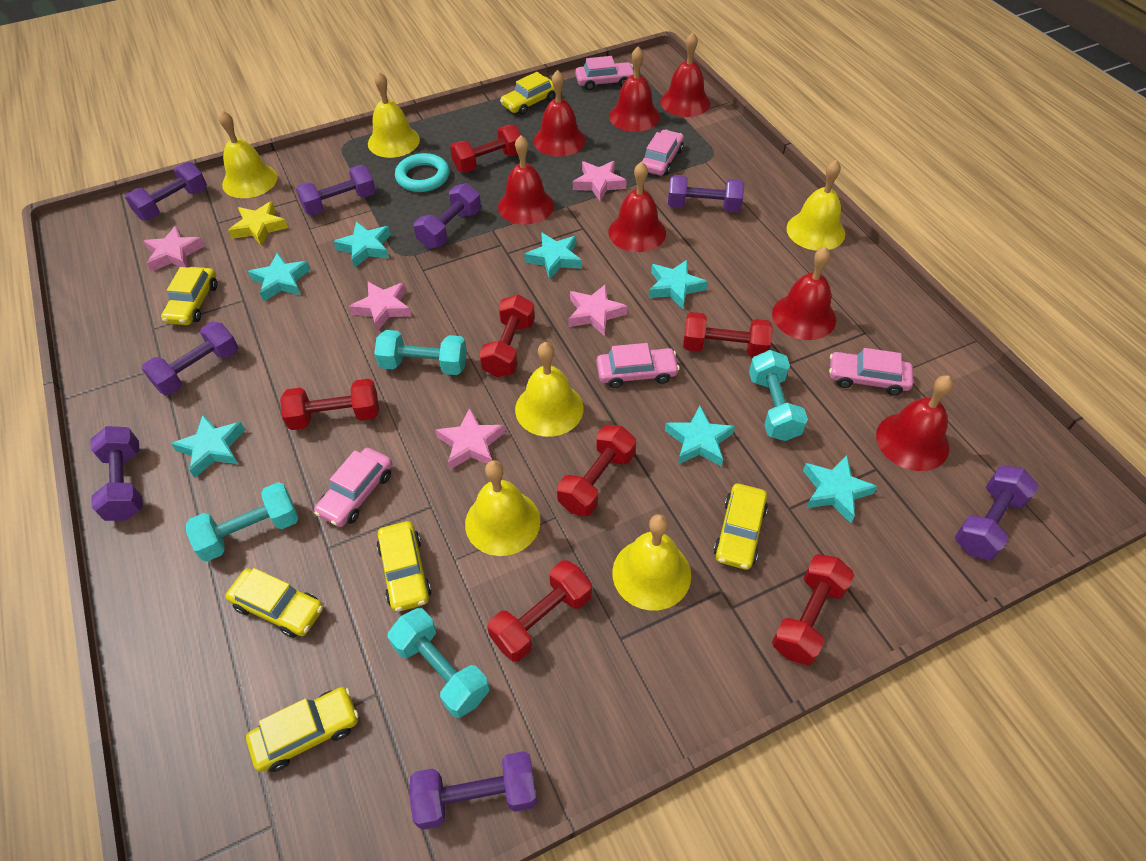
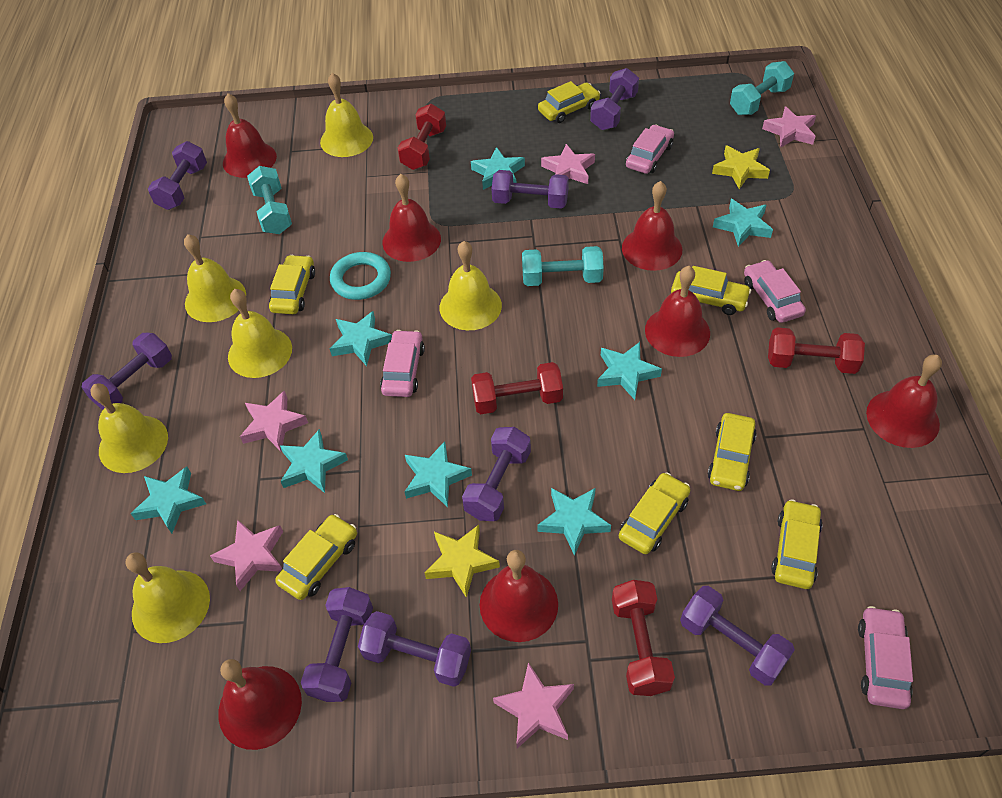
pink car: 5 -> 4
red dumbbell: 7 -> 4
turquoise dumbbell: 4 -> 3
turquoise star: 7 -> 8
yellow car: 6 -> 7
yellow star: 1 -> 2

